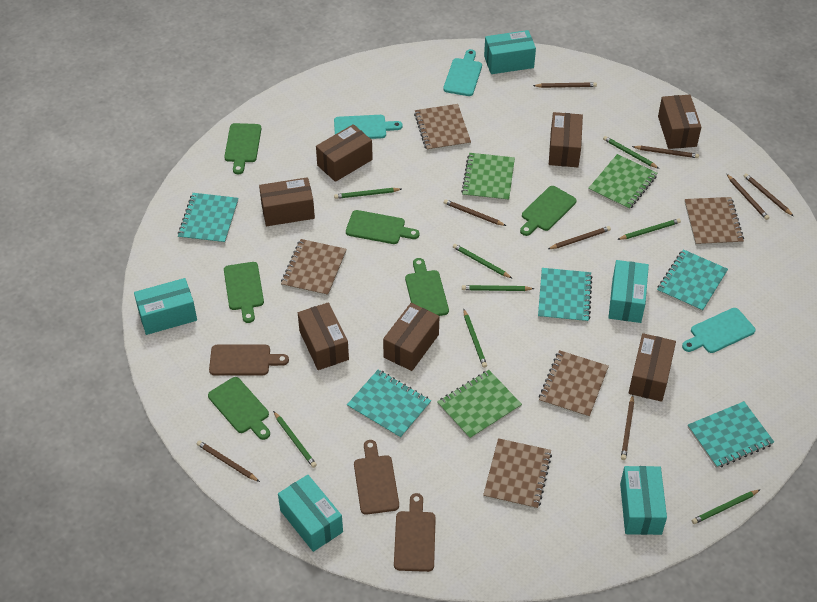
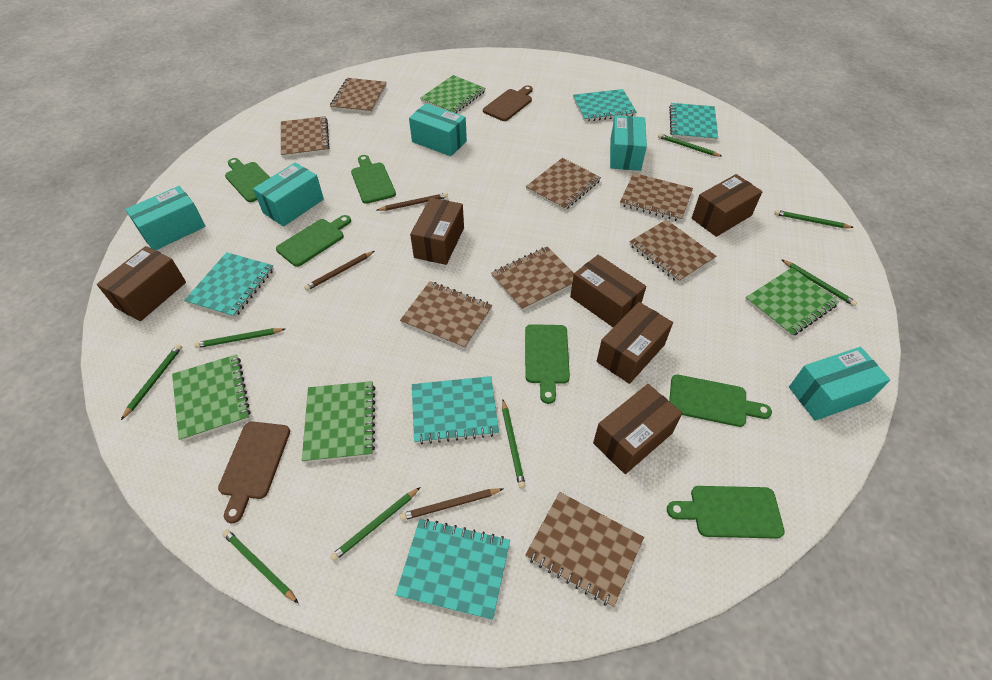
brown box: 7 -> 6
brown cutting board: 3 -> 2
brown notebook: 5 -> 8
brown pencil: 8 -> 3
green notebook: 3 -> 4
turquoise cutting board: 3 -> 0

